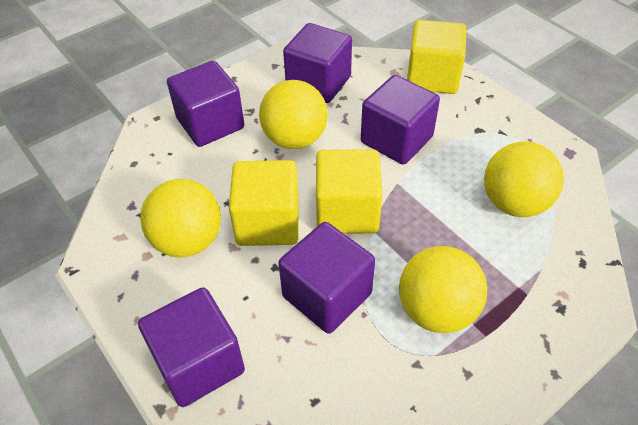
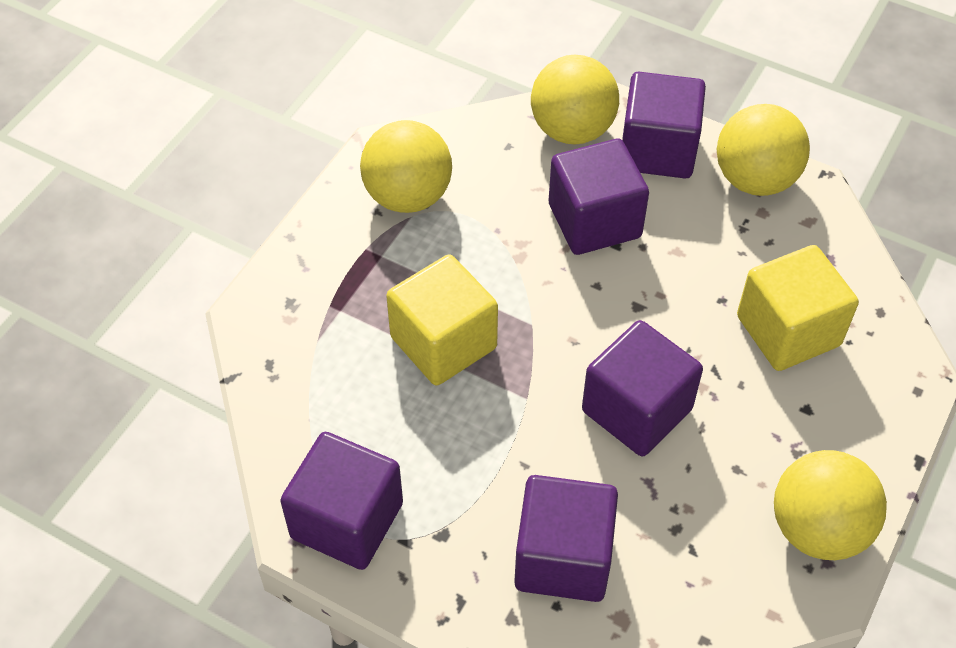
yellow cube: 3 -> 2

